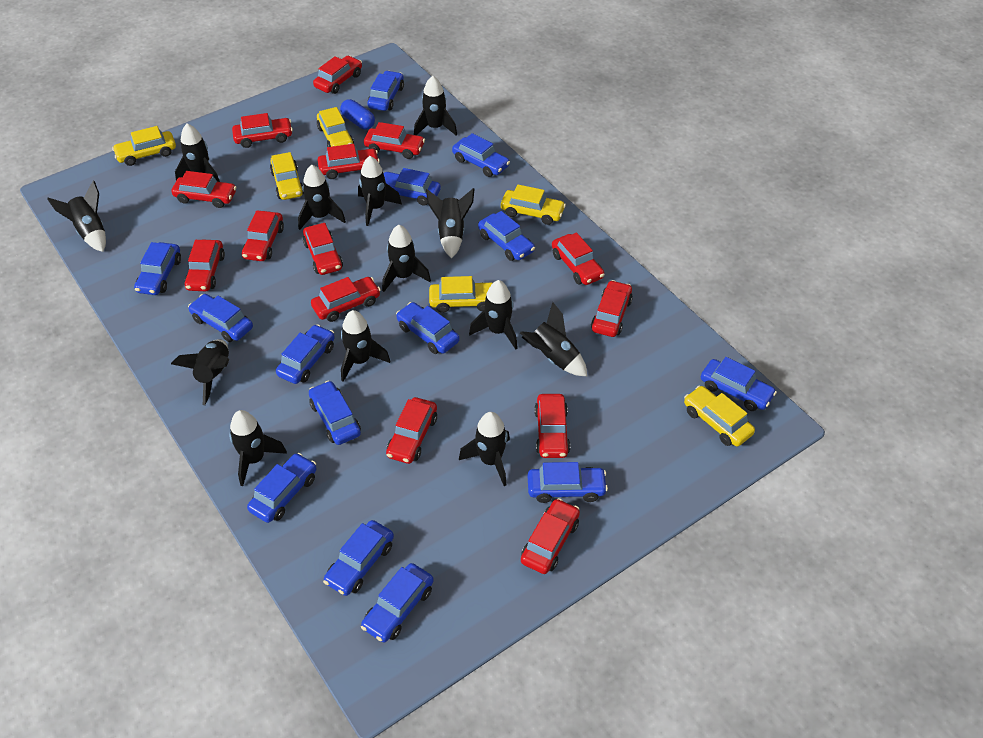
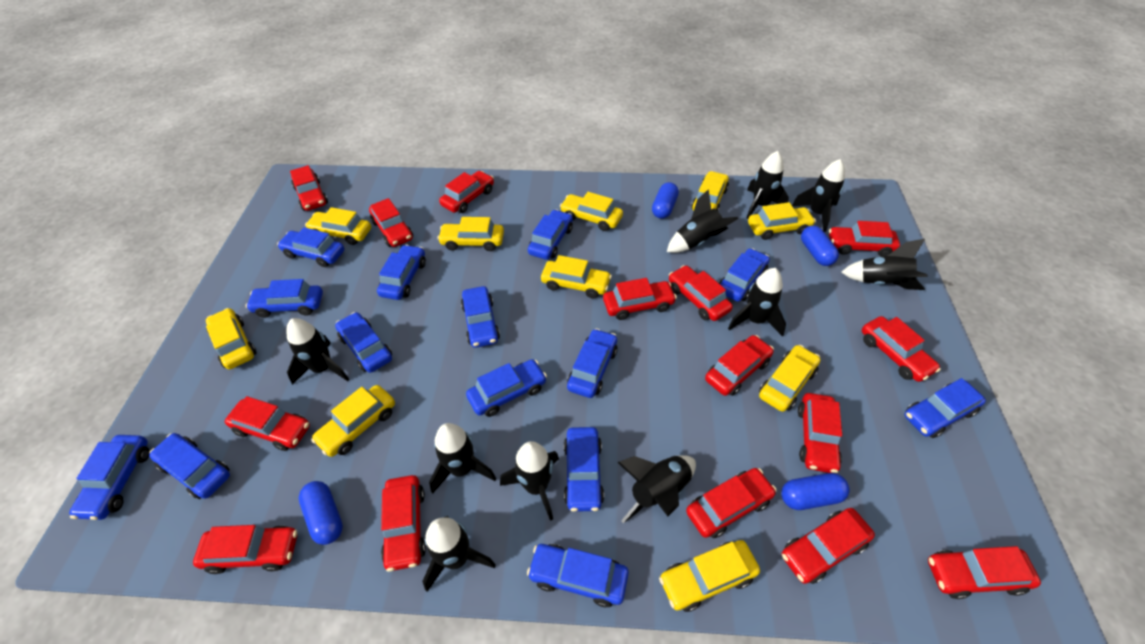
black rocket: 13 -> 10
blue capsule: 1 -> 4
red car: 14 -> 15
yellow car: 6 -> 10

